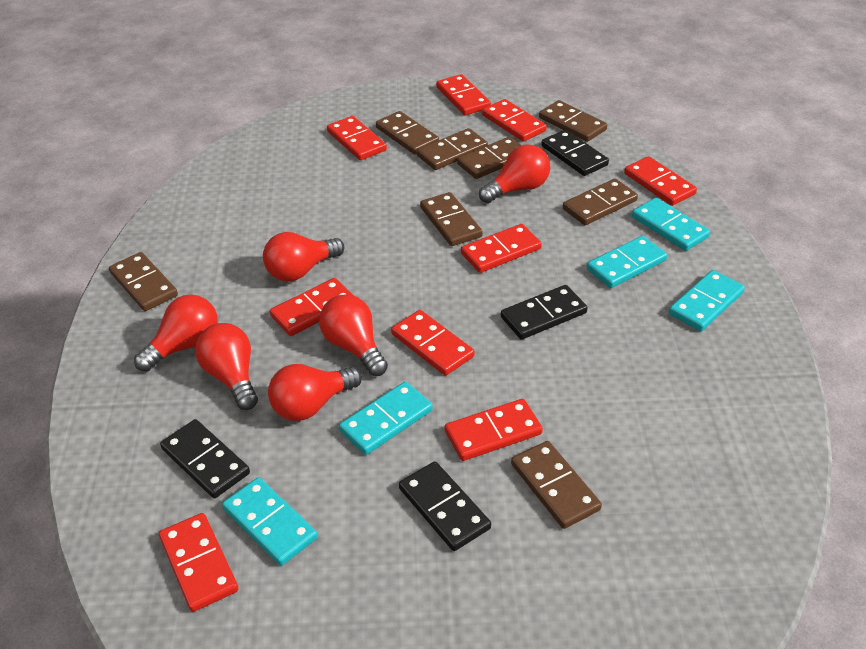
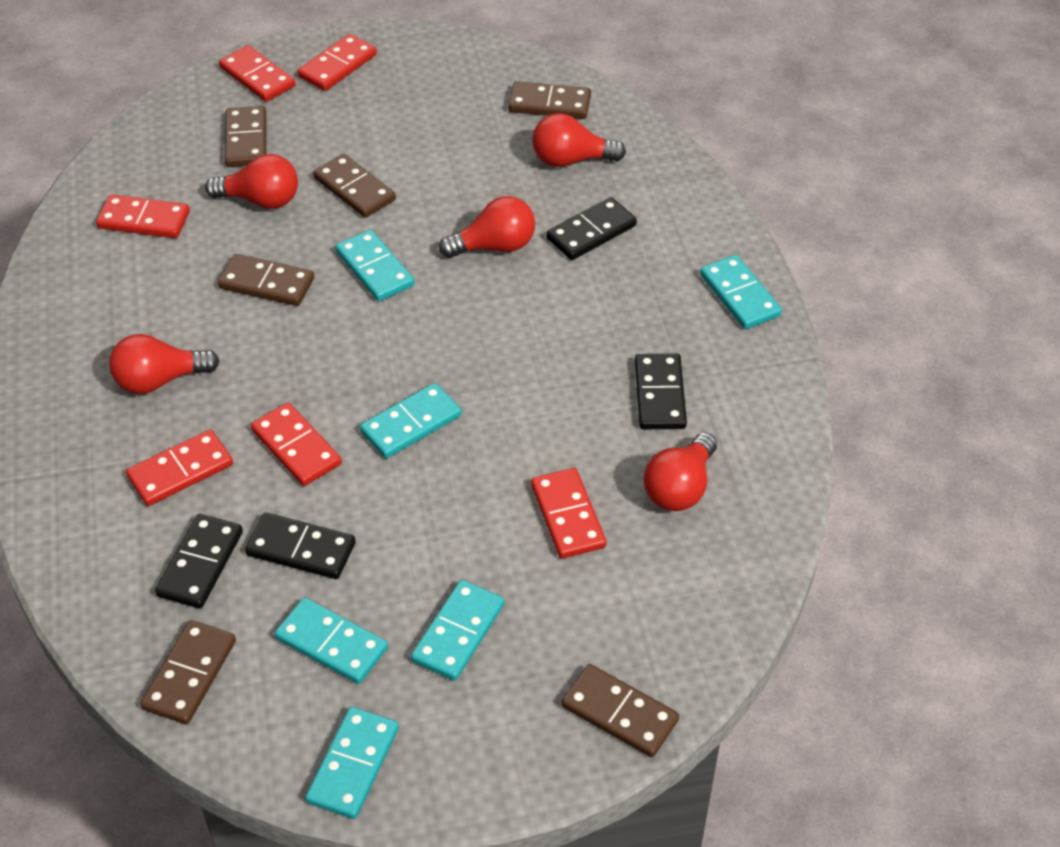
brown domino: 8 -> 6
red domino: 9 -> 6
red light bulb: 6 -> 5
turquoise domino: 5 -> 6

